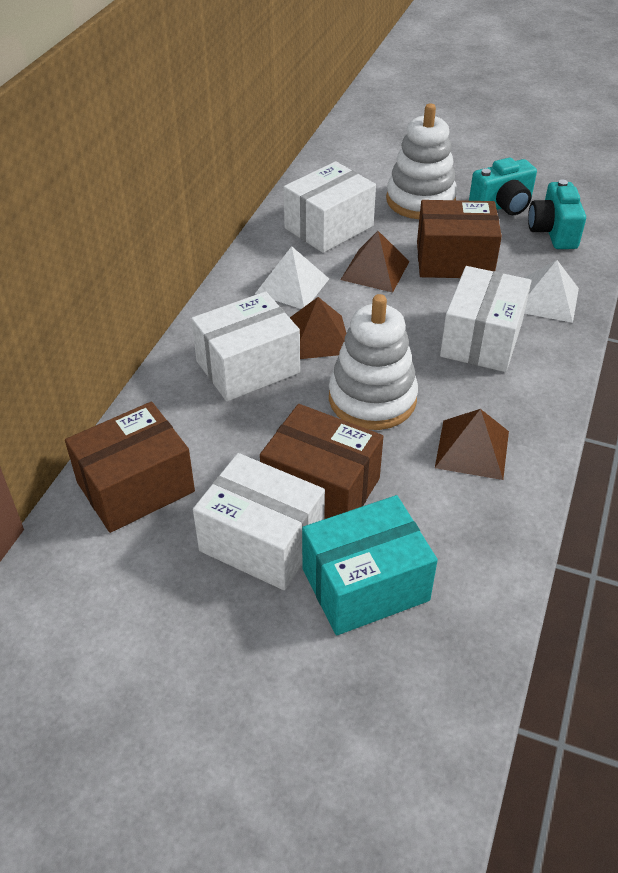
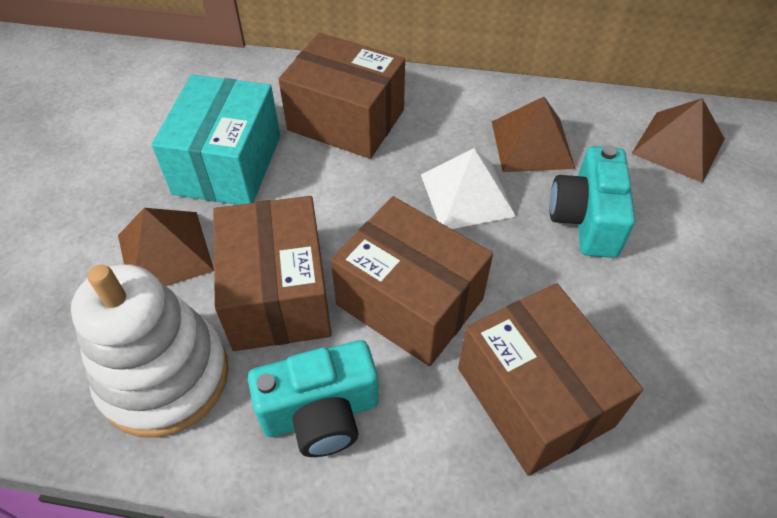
brown box: 3 -> 4
white box: 4 -> 0
white pyramid: 2 -> 1
white stacking toy: 2 -> 1

